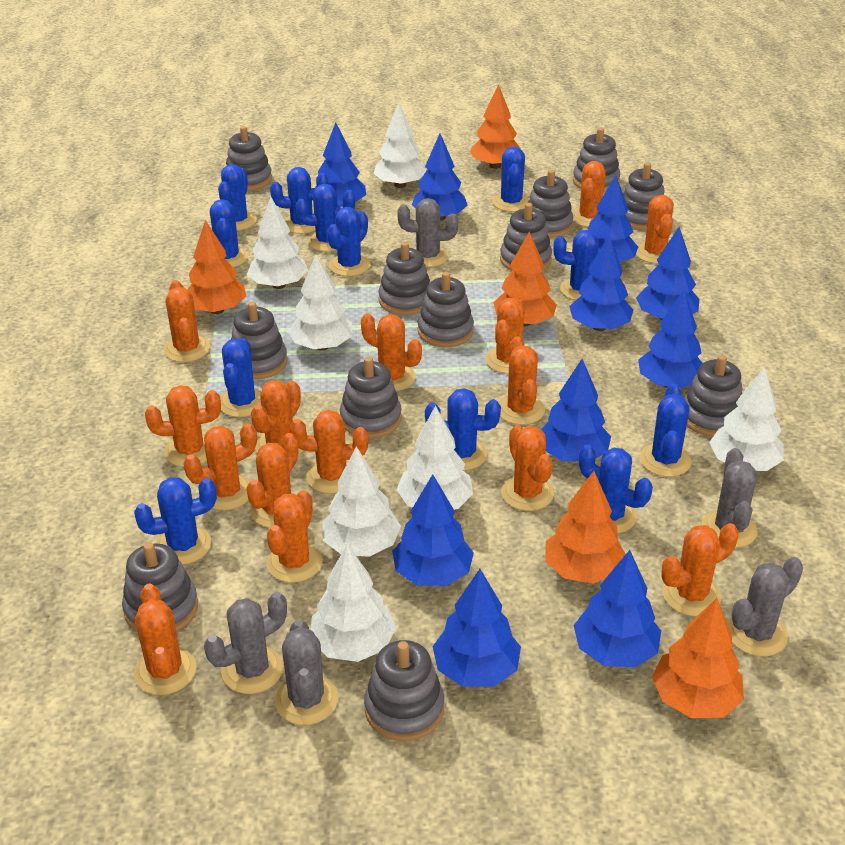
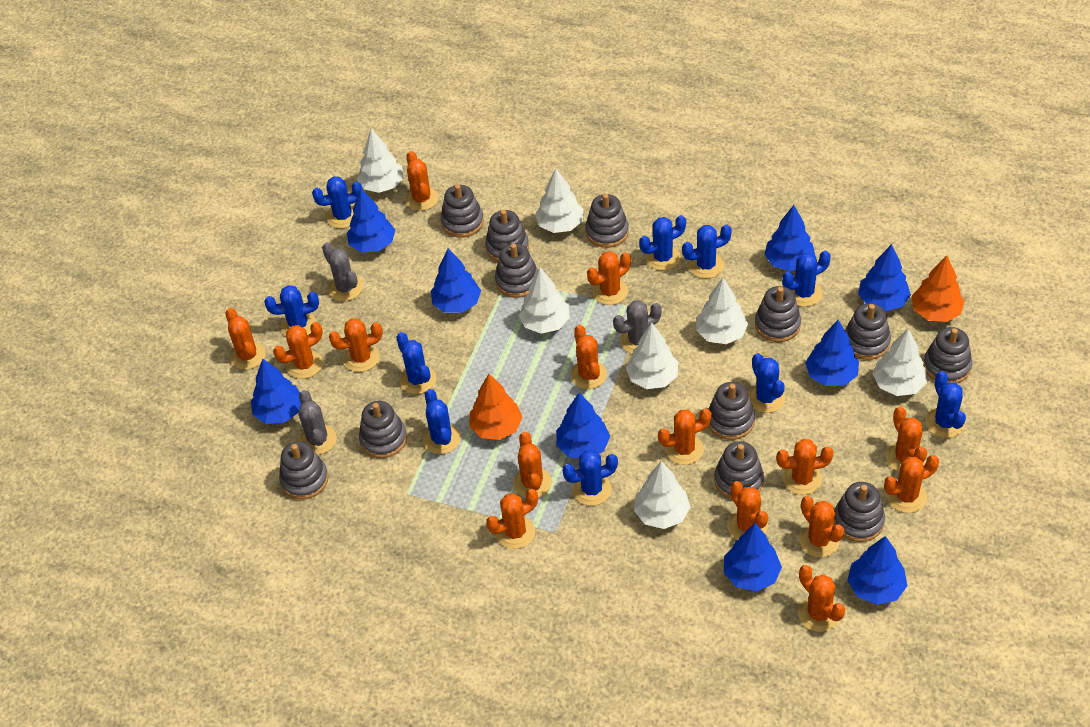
blue cactus: 12 -> 10
blue tree: 10 -> 9
grey cactus: 5 -> 3
orange tree: 5 -> 2

